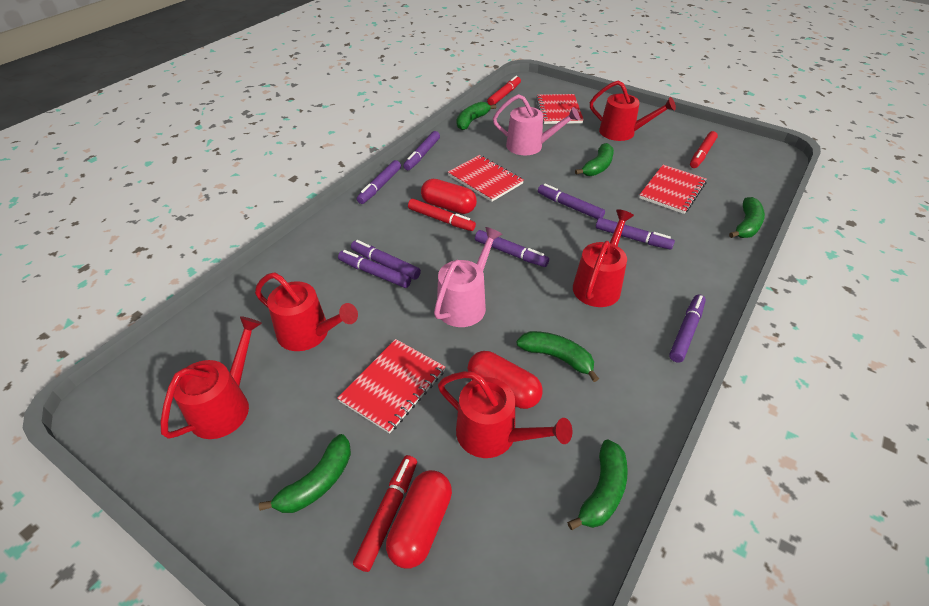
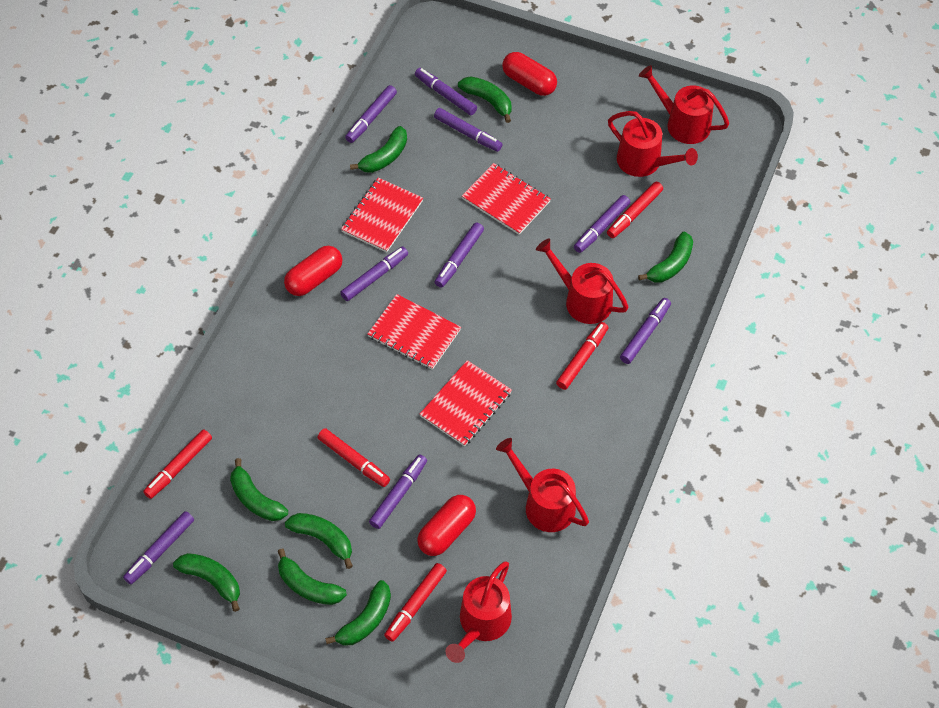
green banana: 6 -> 8
pink watering can: 2 -> 0
purple marker: 8 -> 9
red marker: 4 -> 5

